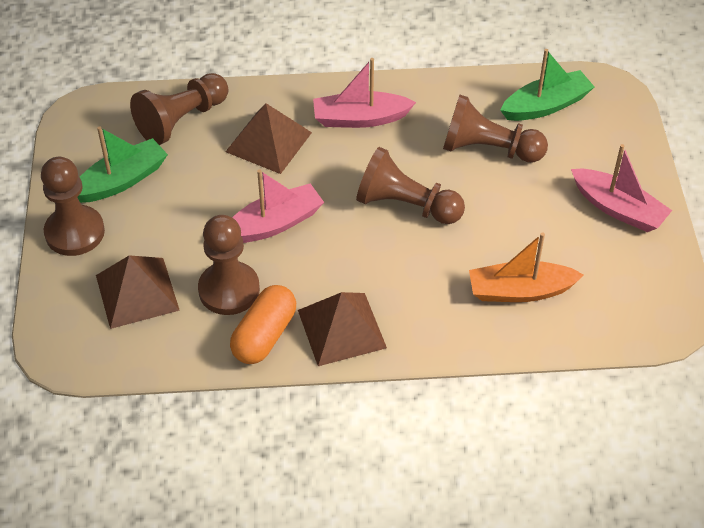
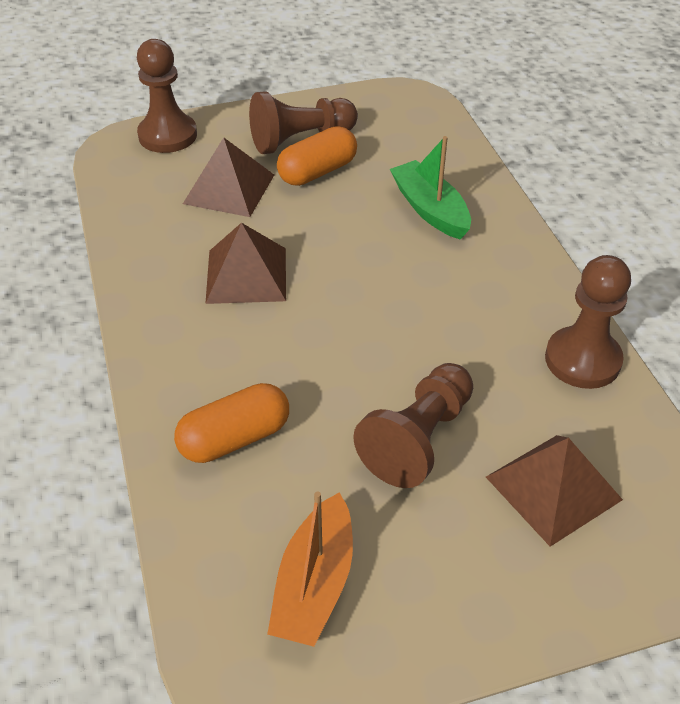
brown pawn: 5 -> 4
green boat: 2 -> 1
orange capsule: 1 -> 2
pink boat: 3 -> 0

